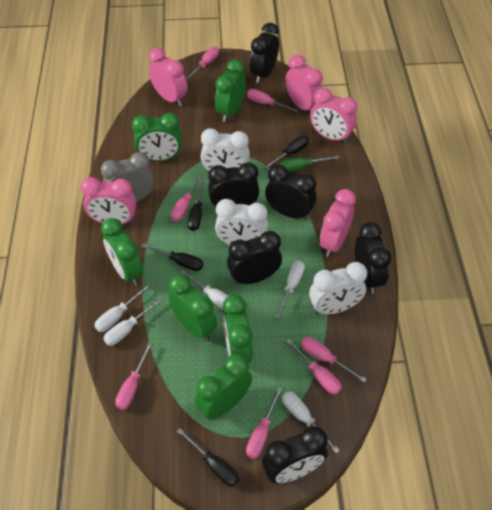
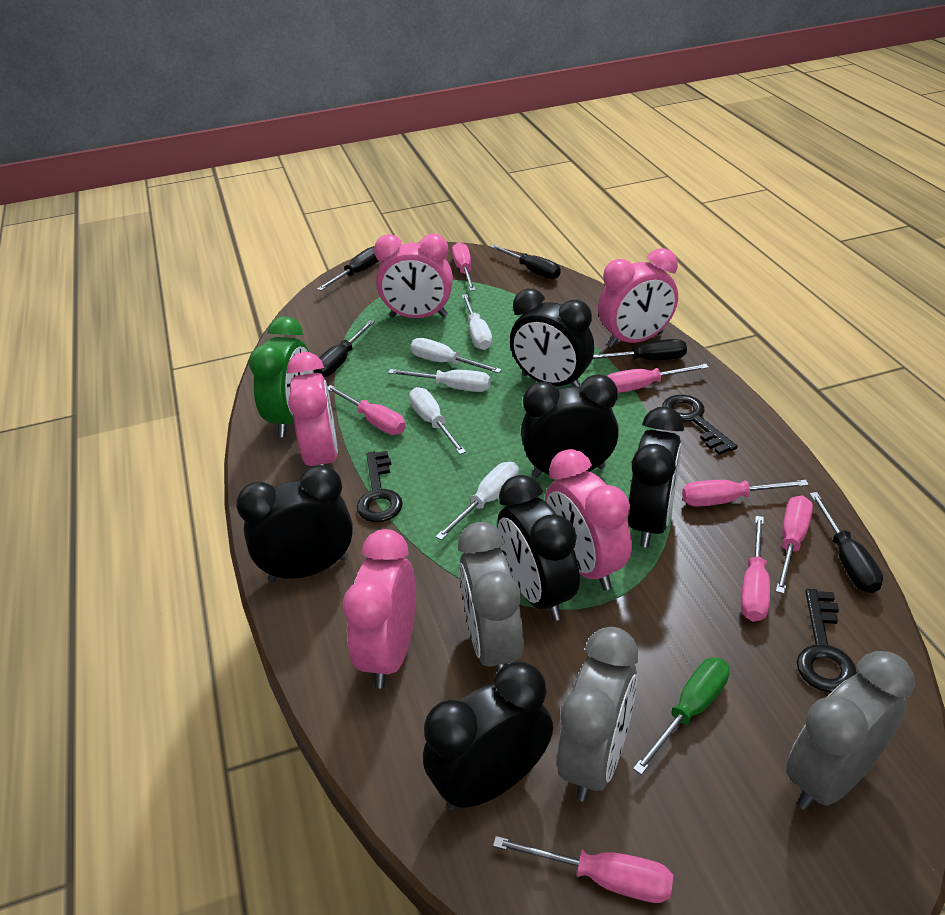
black key: 0 -> 3
black screwdriver: 4 -> 5
green clock: 6 -> 1
grey clock: 1 -> 3
white clock: 3 -> 0

